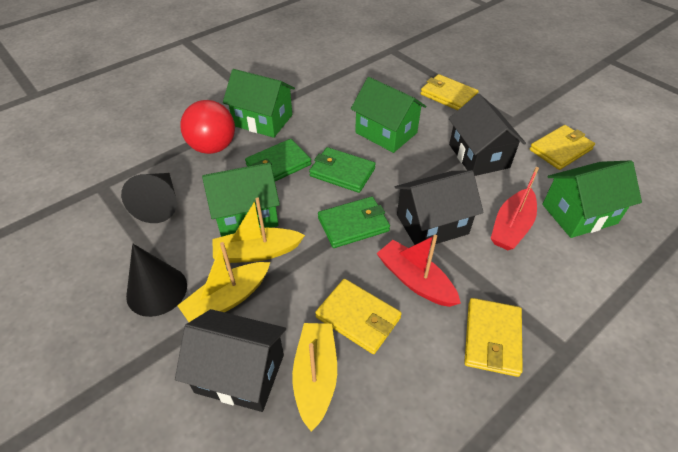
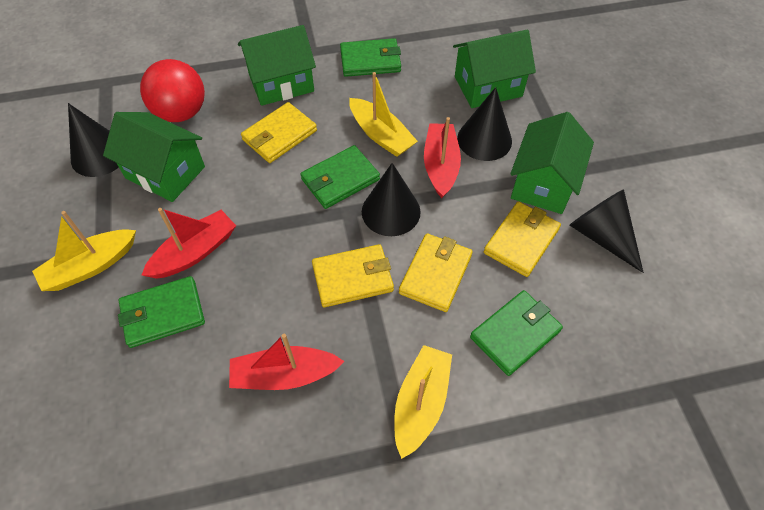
black cone: 2 -> 4
black house: 3 -> 0
green wallet: 3 -> 4
red boat: 2 -> 3

